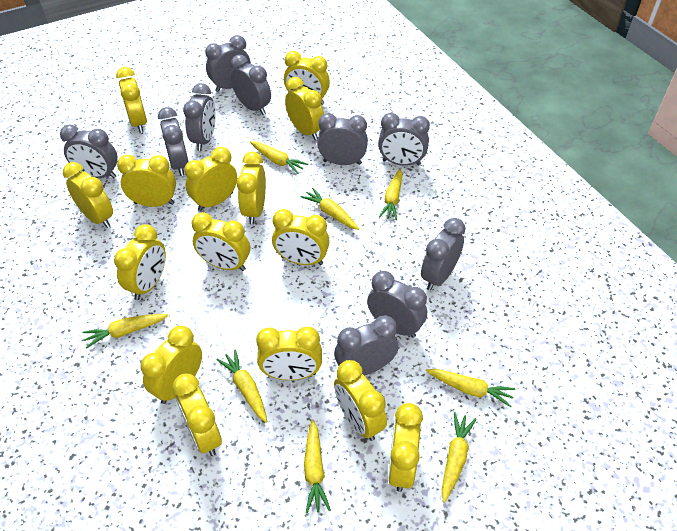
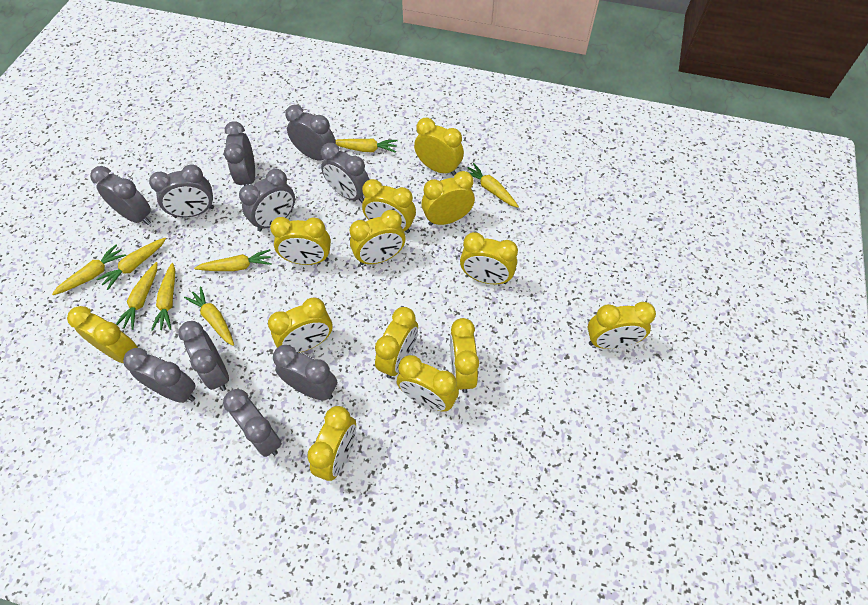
yellow clock: 15 -> 13

